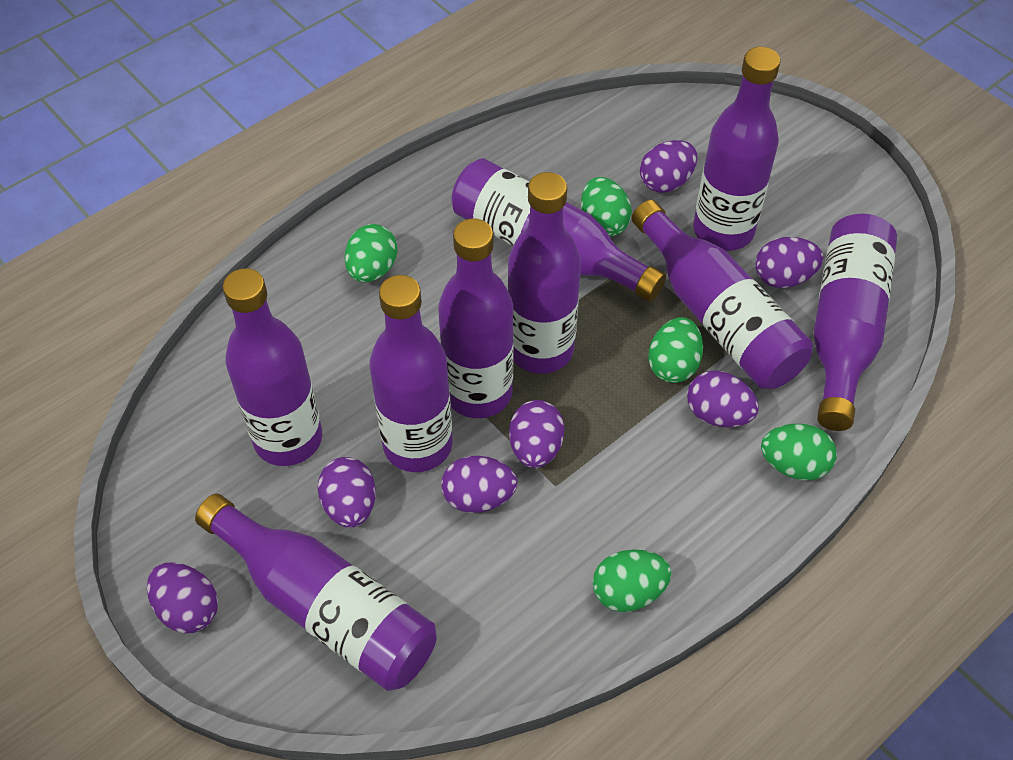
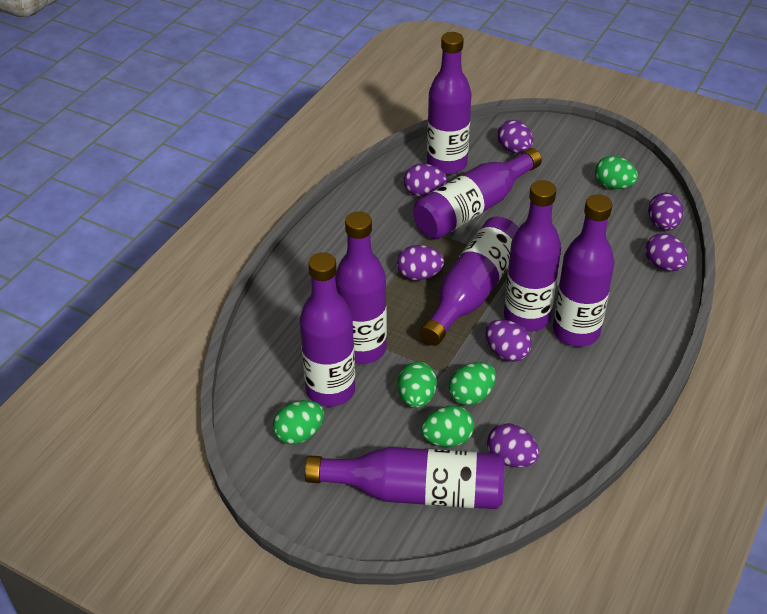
purple bottle: 9 -> 8

